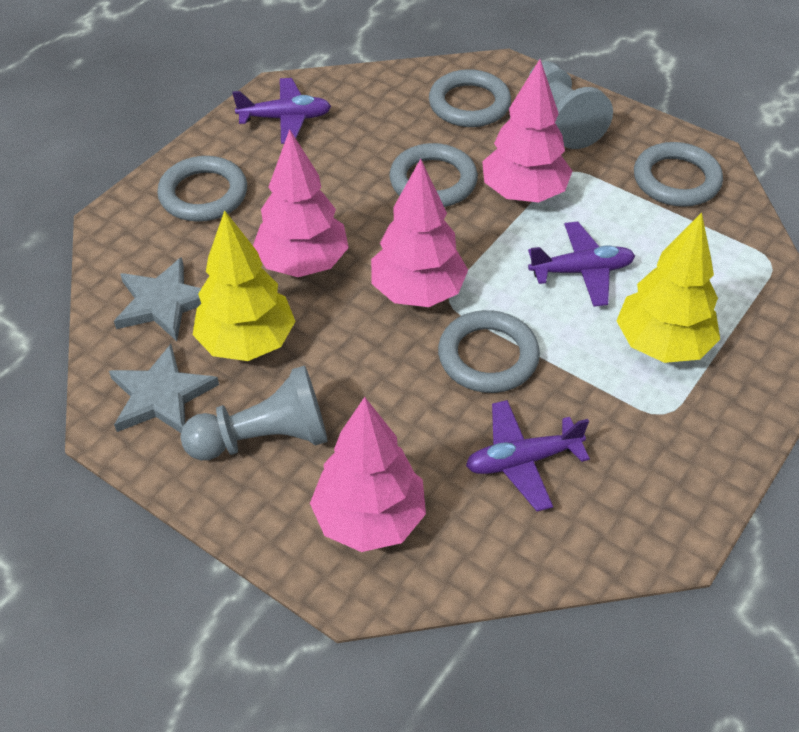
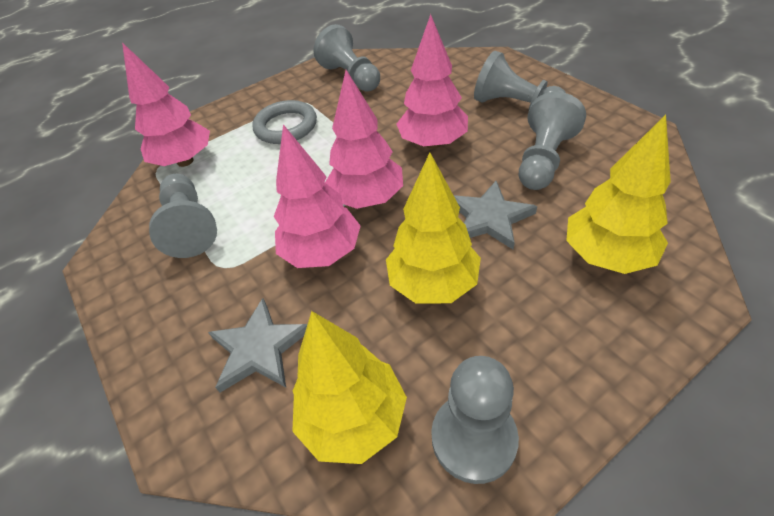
grey pawn: 2 -> 5
grey ring: 5 -> 1
purple plane: 3 -> 0
yellow tree: 2 -> 3

